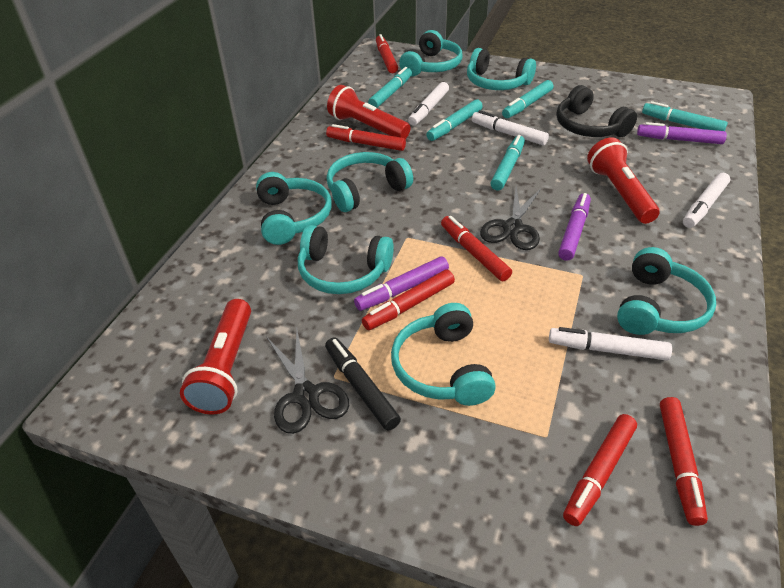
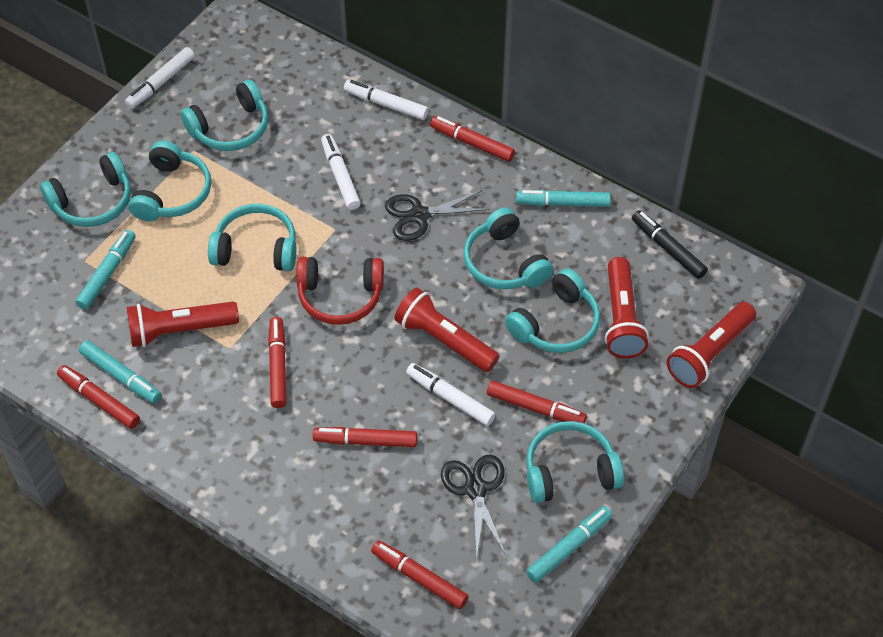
black headphones: 1 -> 0
purple marker: 3 -> 0
red flashlight: 3 -> 4
red headphones: 0 -> 1
turquoise marker: 5 -> 4

